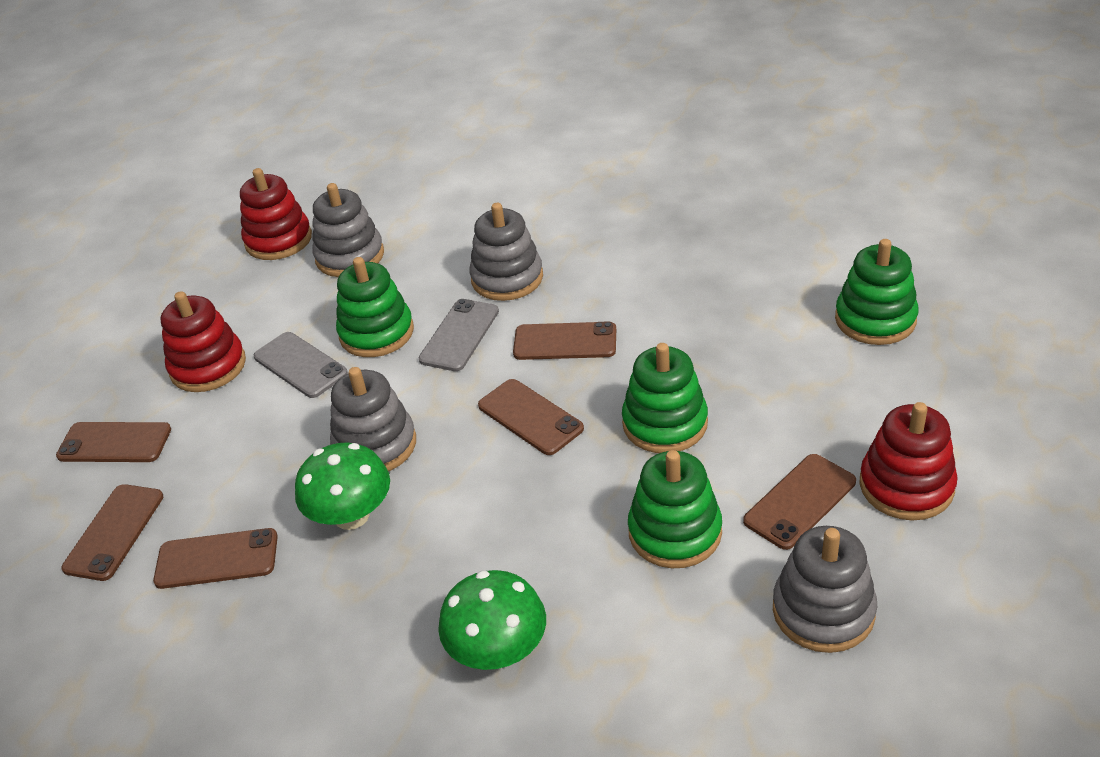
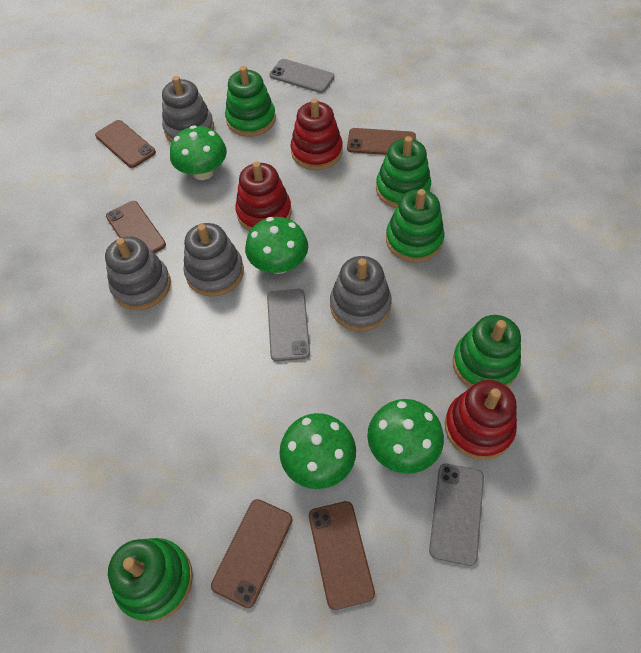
brown phone: 6 -> 5
green mushroom: 2 -> 4
green stacking toy: 4 -> 5
grey phone: 2 -> 3

